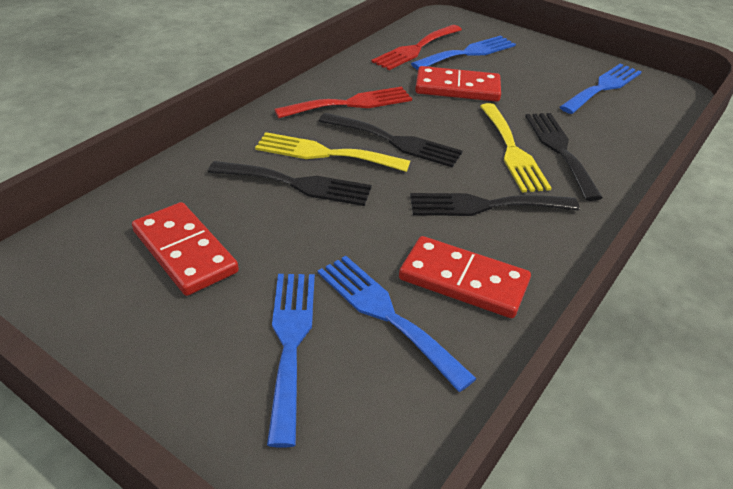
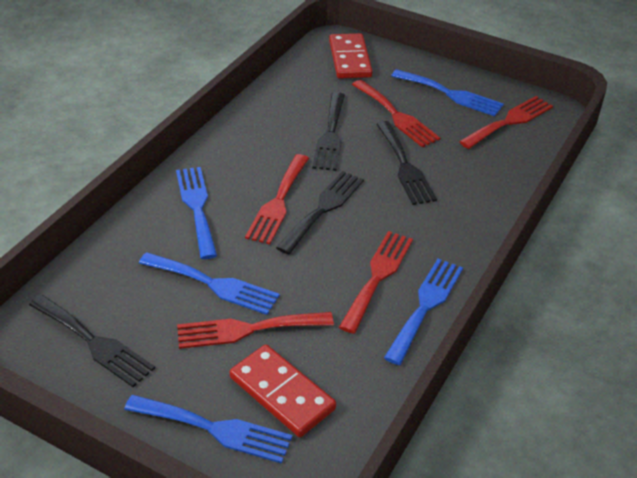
blue fork: 4 -> 5
red domino: 3 -> 2
red fork: 2 -> 5
yellow fork: 2 -> 0

